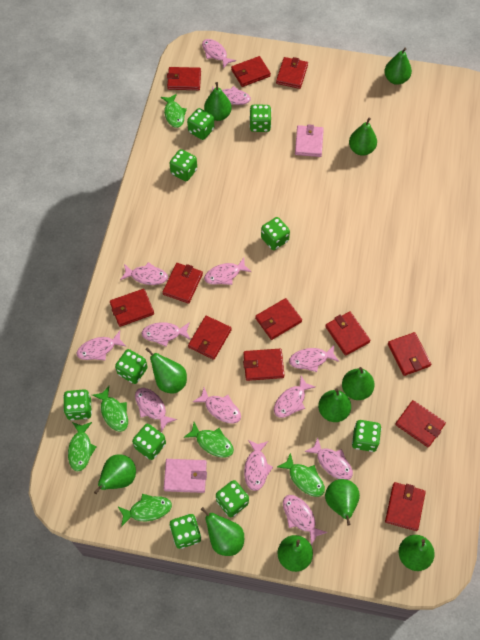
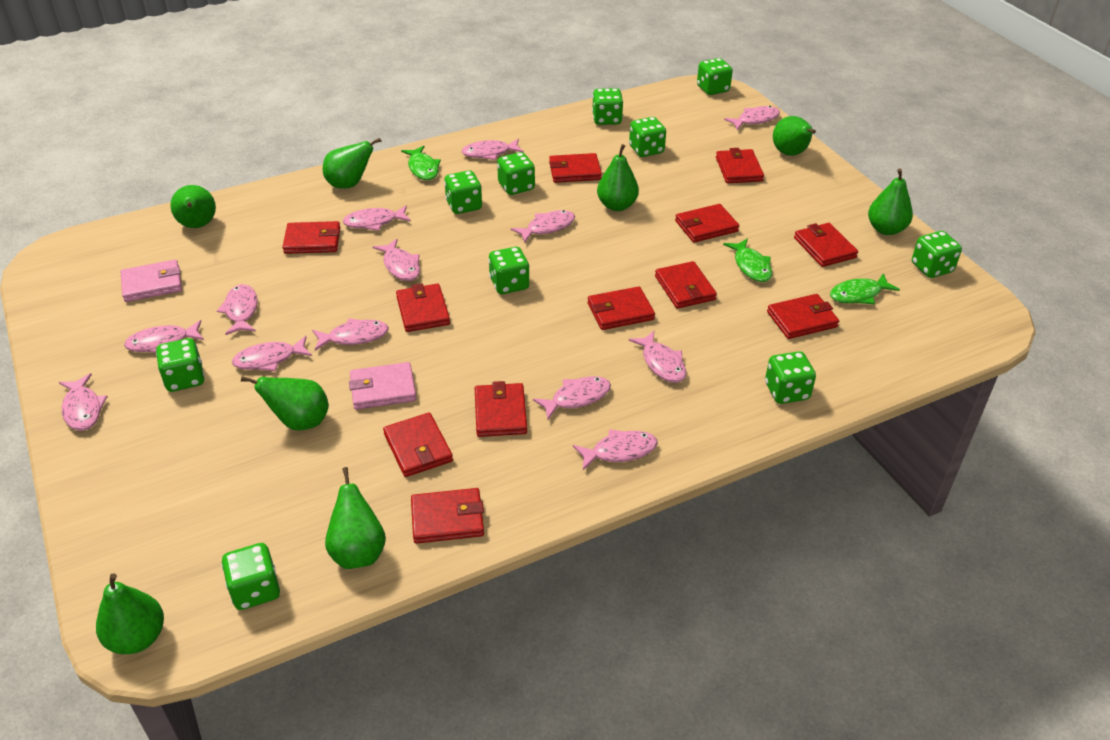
green fish: 6 -> 3
green pear: 11 -> 8

